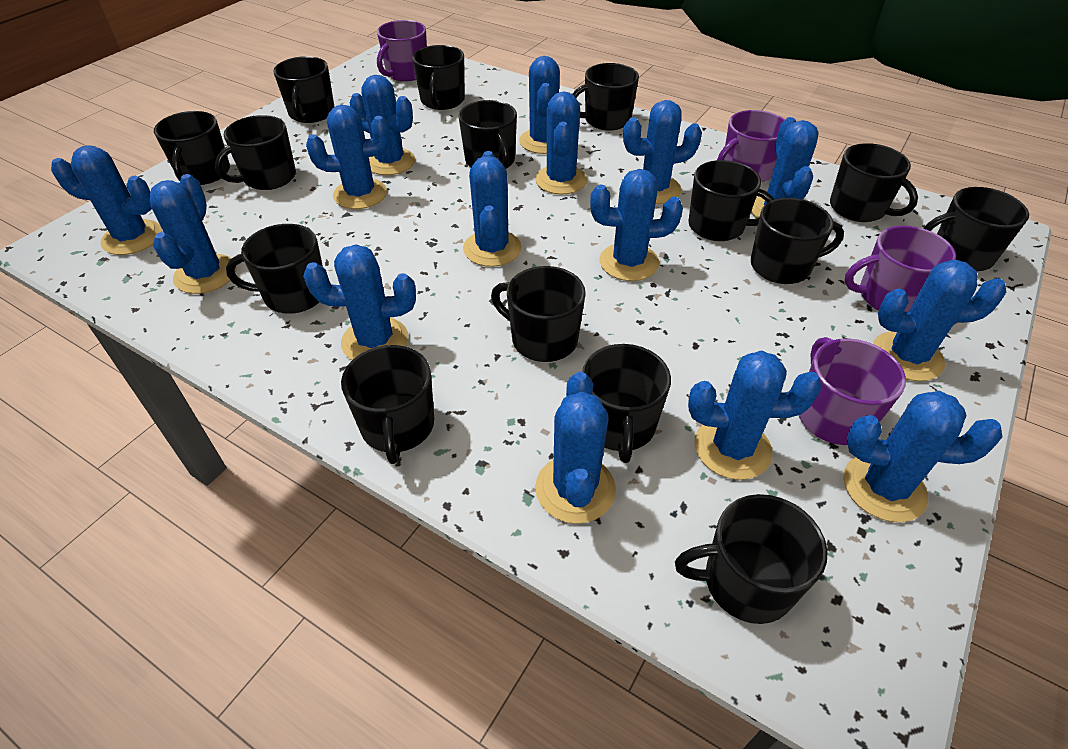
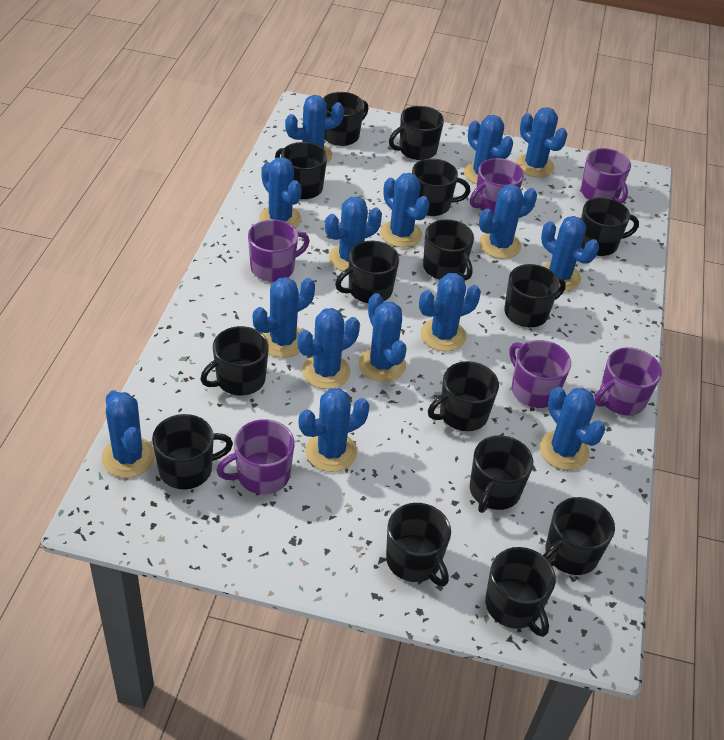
purple mug: 4 -> 6

